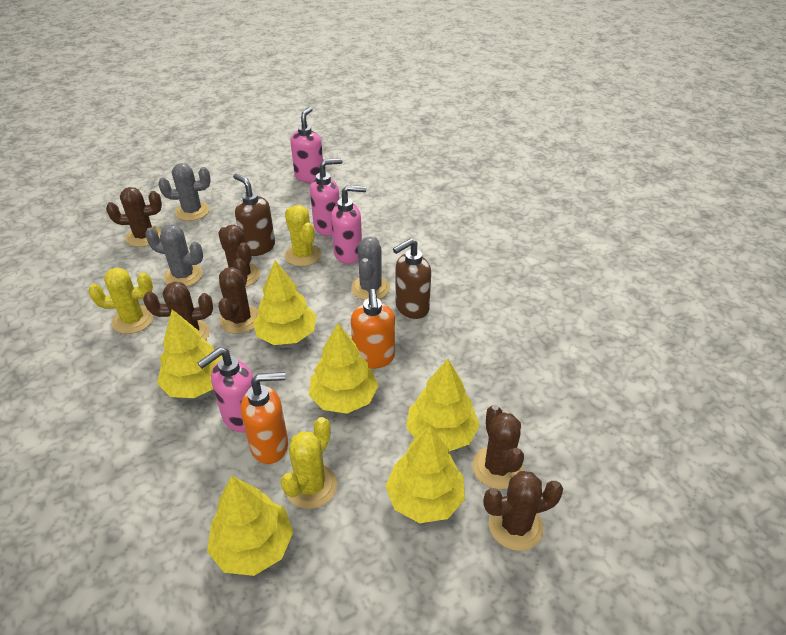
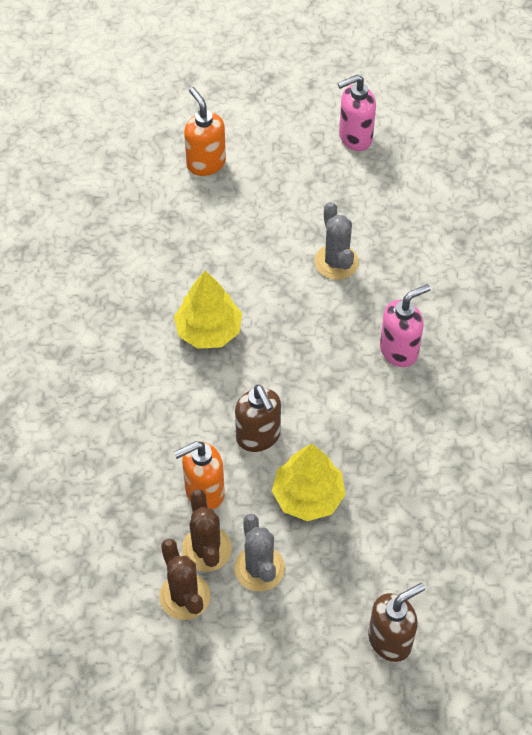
brown cactus: 6 -> 2
grey cactus: 3 -> 2
pink soap dispenser: 4 -> 2
yellow cactus: 3 -> 0
yellow tree: 6 -> 2

